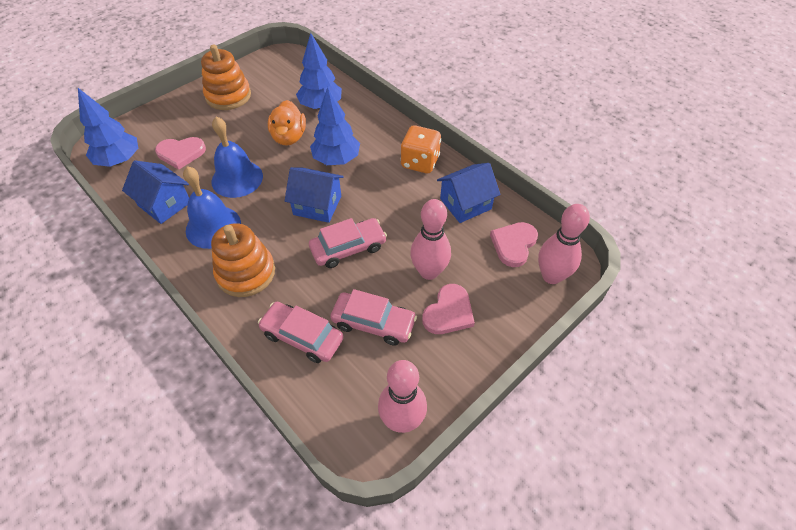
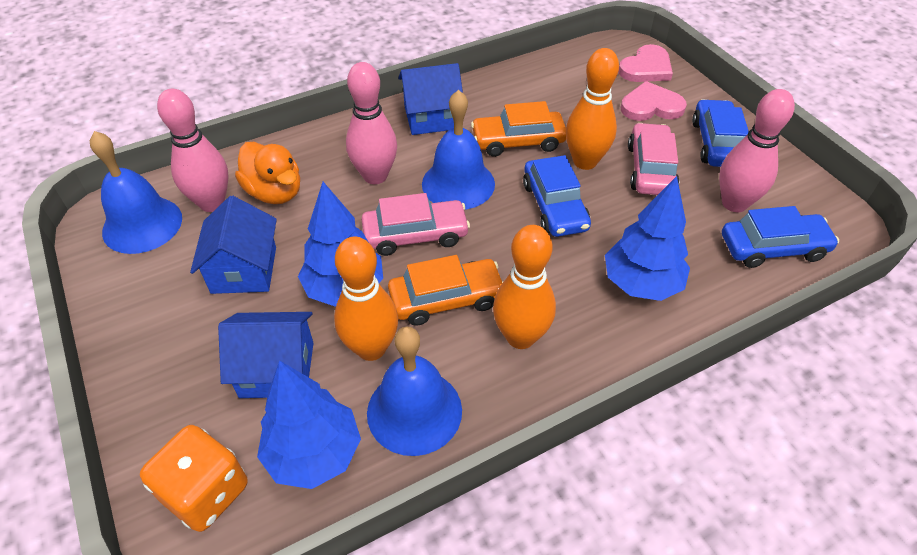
blue bell: 2 -> 3
blue car: 0 -> 3
orange bowling pin: 0 -> 3
orange car: 0 -> 2
orange stacking toy: 2 -> 0
pink car: 3 -> 2
pink heart: 3 -> 2

